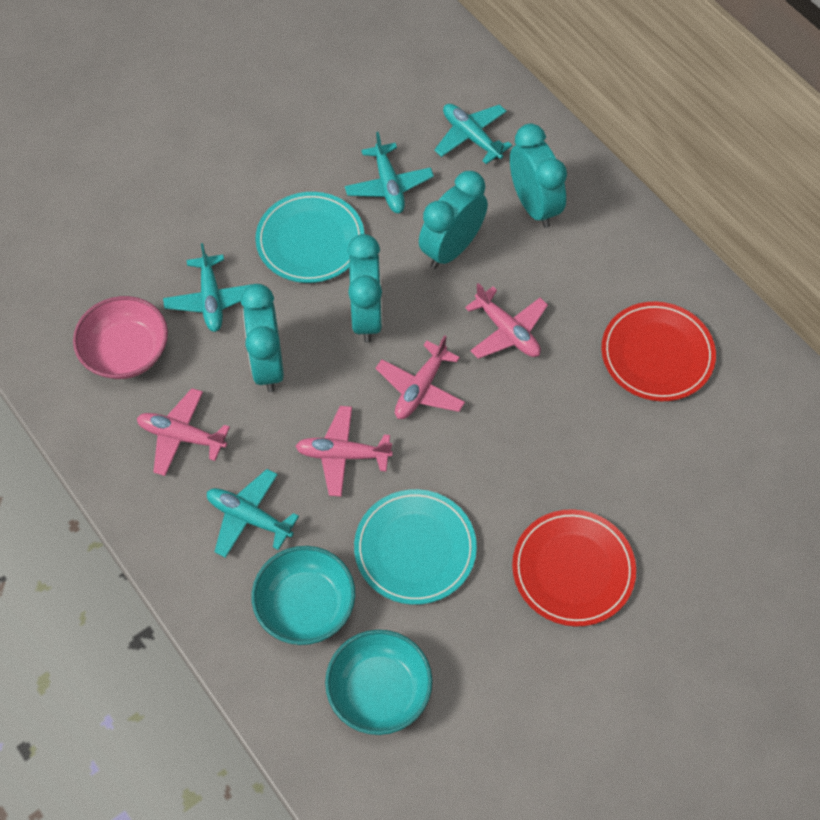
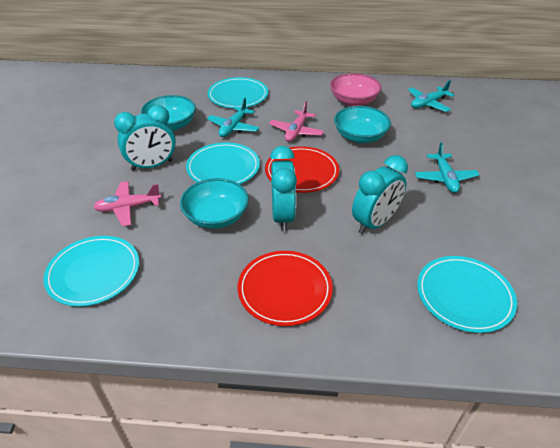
pink plane: 4 -> 2
turquoise bowl: 2 -> 3
turquoise clock: 4 -> 3
turquoise plane: 4 -> 3
turquoise plate: 2 -> 4

